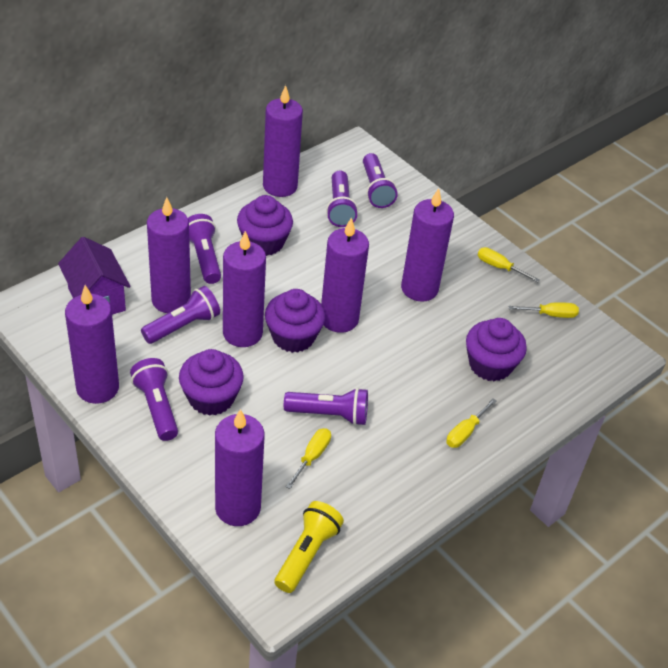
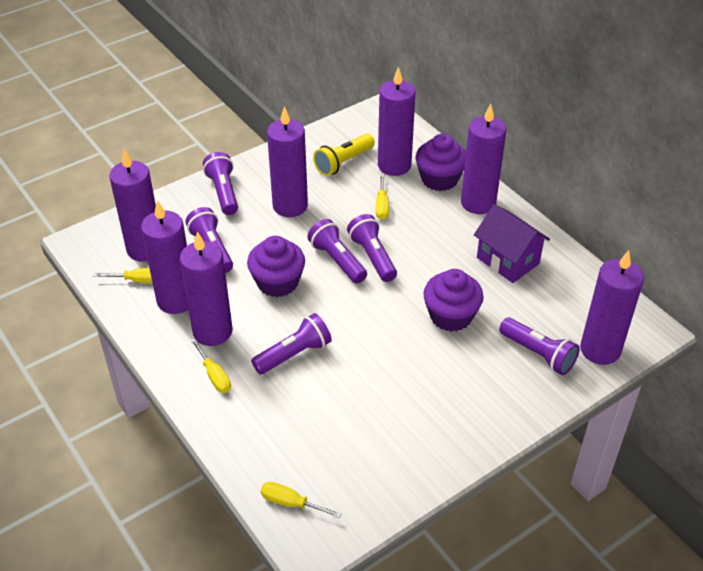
purple cupcake: 4 -> 3

